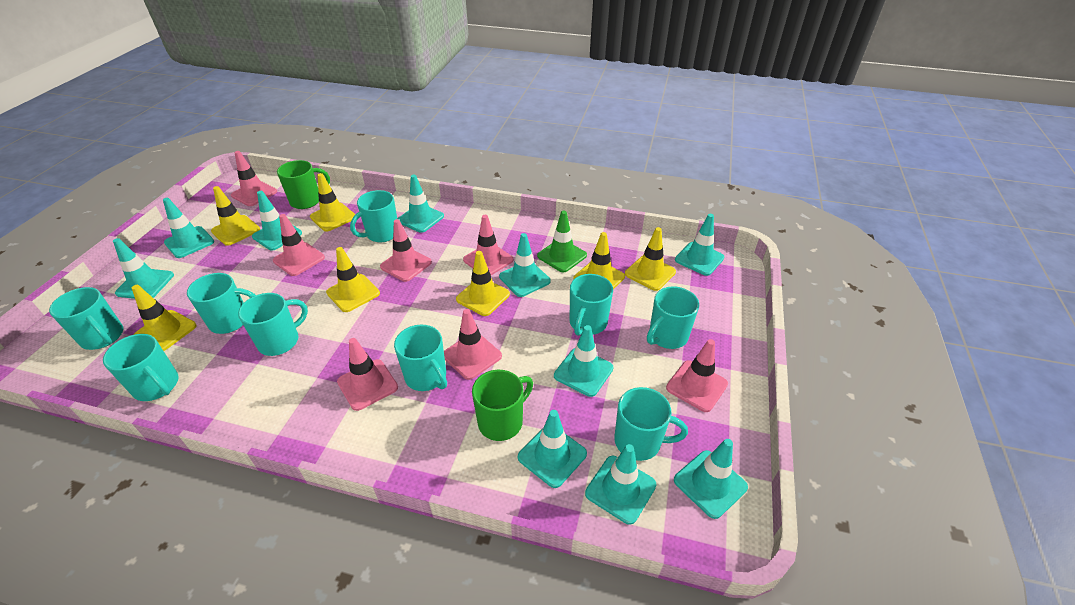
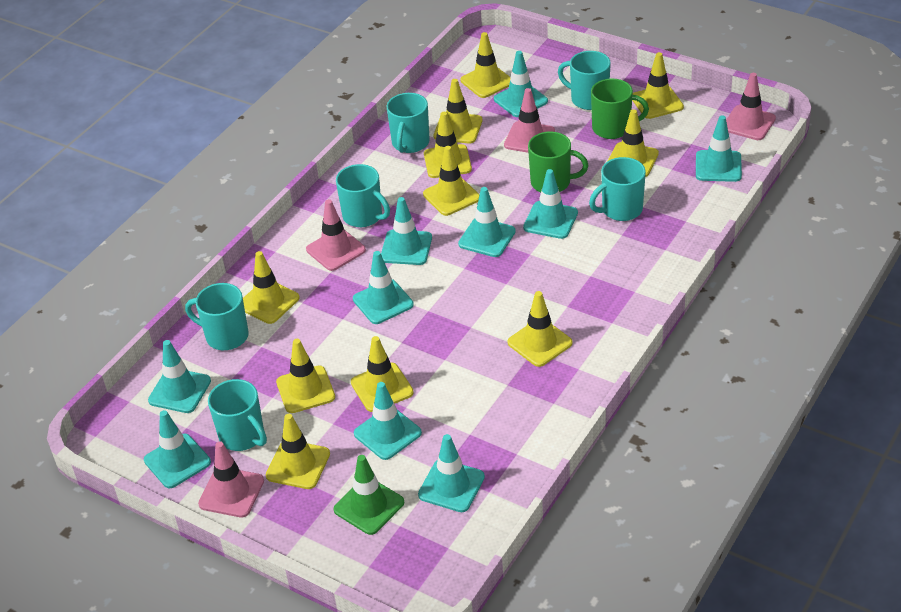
pink traffic cone: 7 -> 4
turquoise mug: 9 -> 6
yellow traffic cone: 7 -> 11

